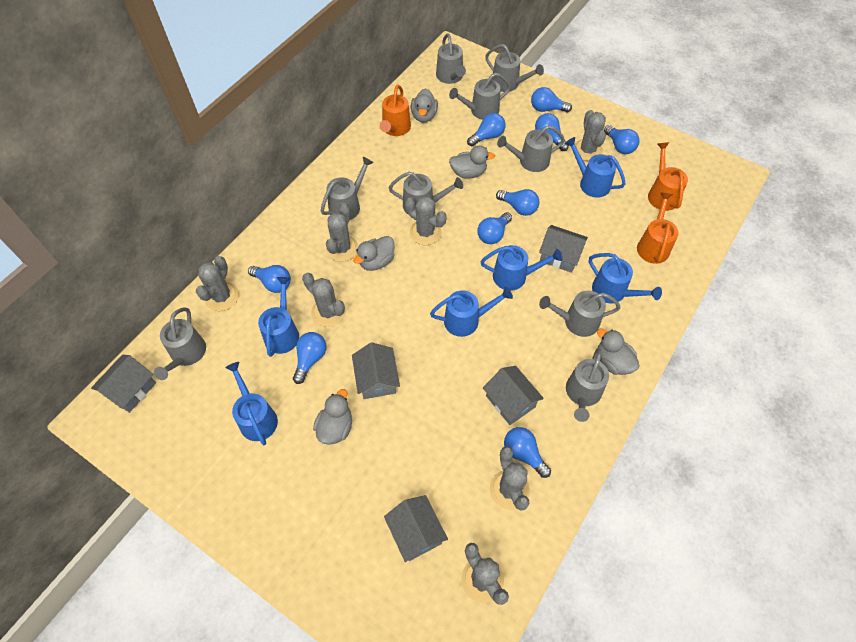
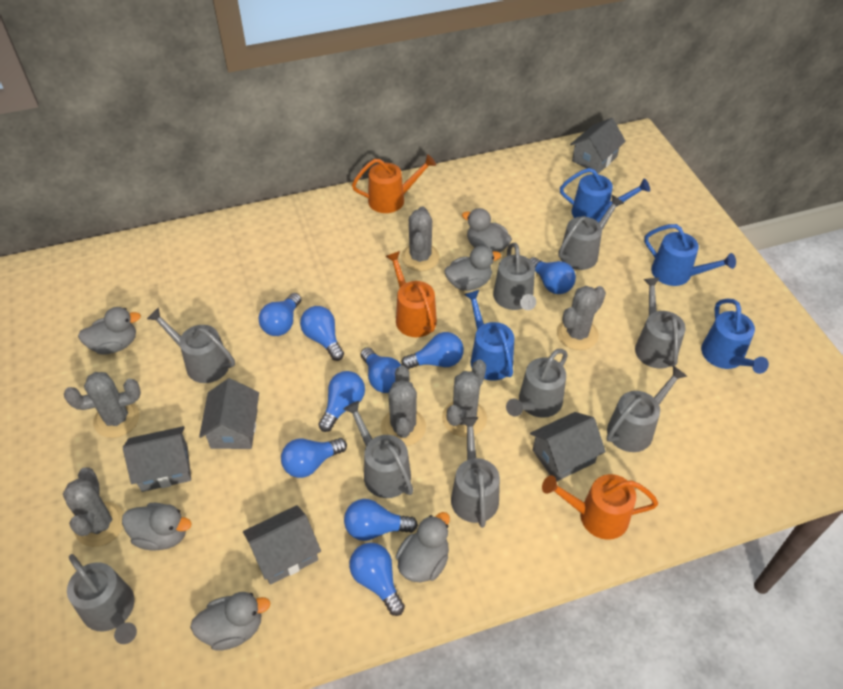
blue watering can: 6 -> 4
grey cactus: 7 -> 6
grey duck: 5 -> 6

